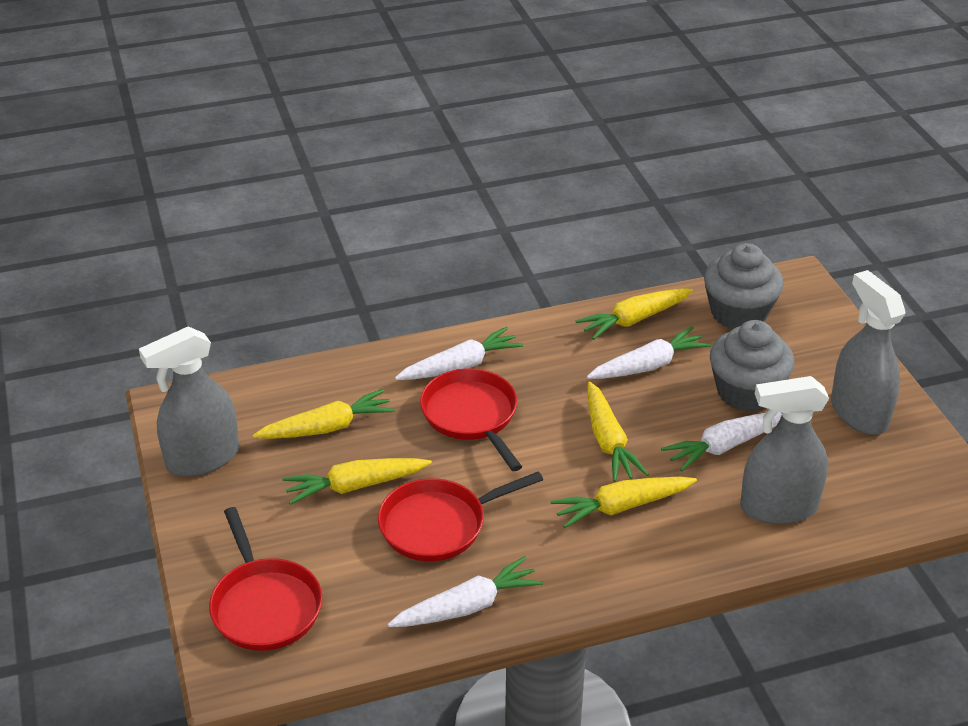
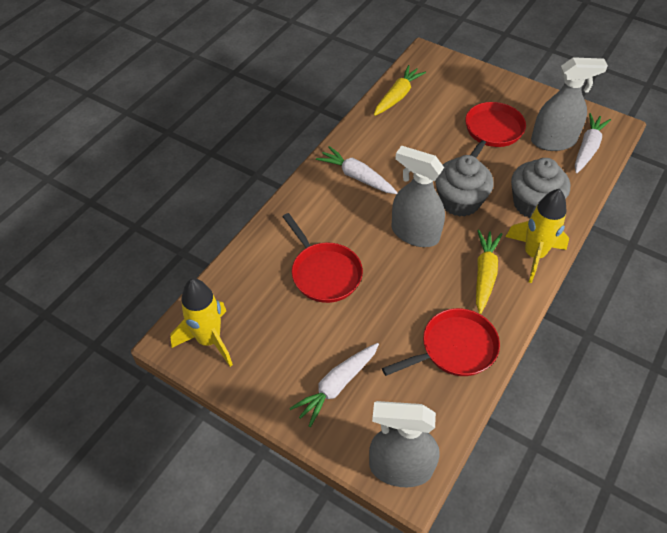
white carrot: 4 -> 3
yellow carrot: 5 -> 2
yellow rocket: 0 -> 2

